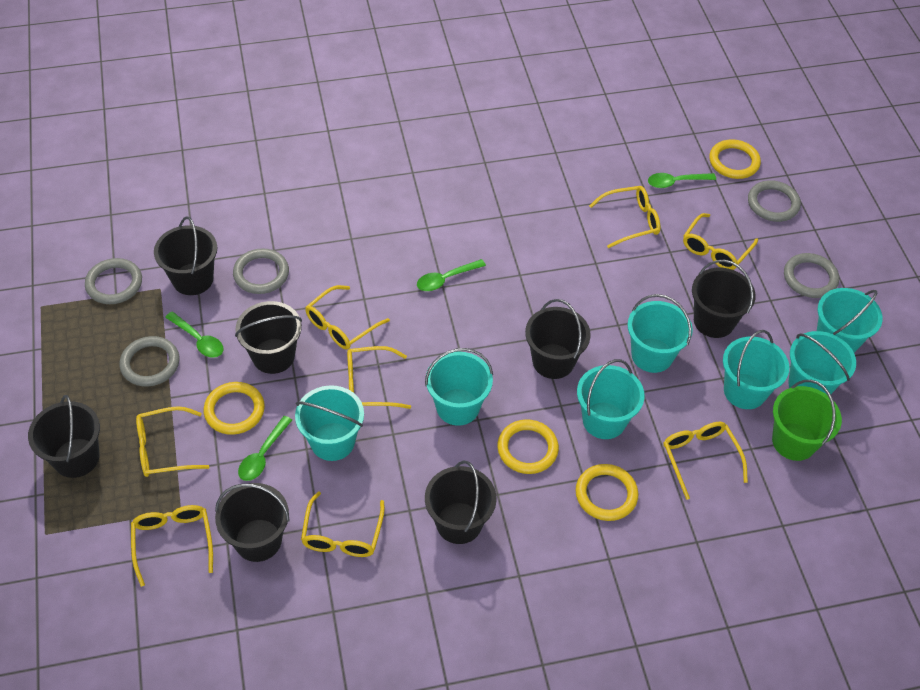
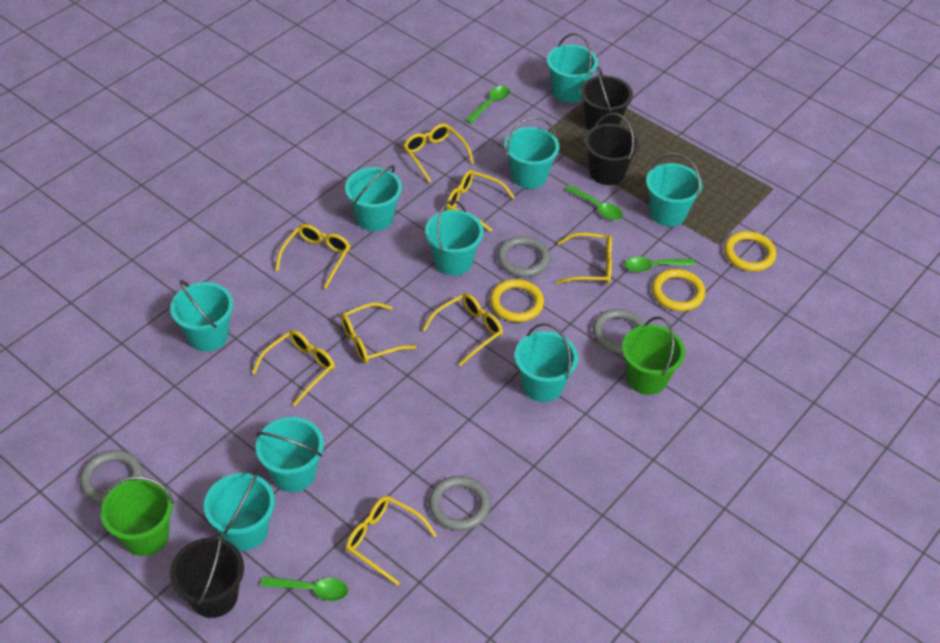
black bucket: 7 -> 3
green bucket: 1 -> 2
grey ring: 5 -> 4
turquoise bucket: 7 -> 9
yellow ring: 4 -> 3

